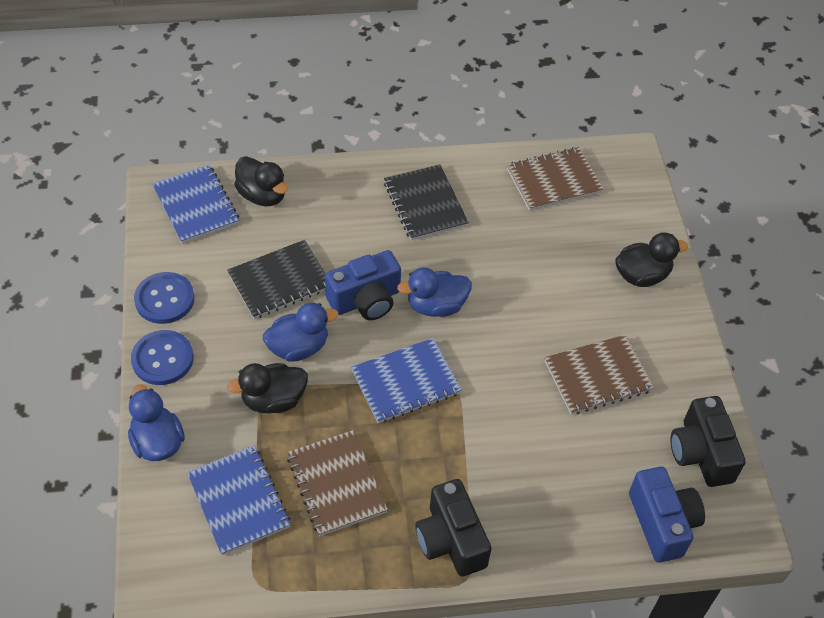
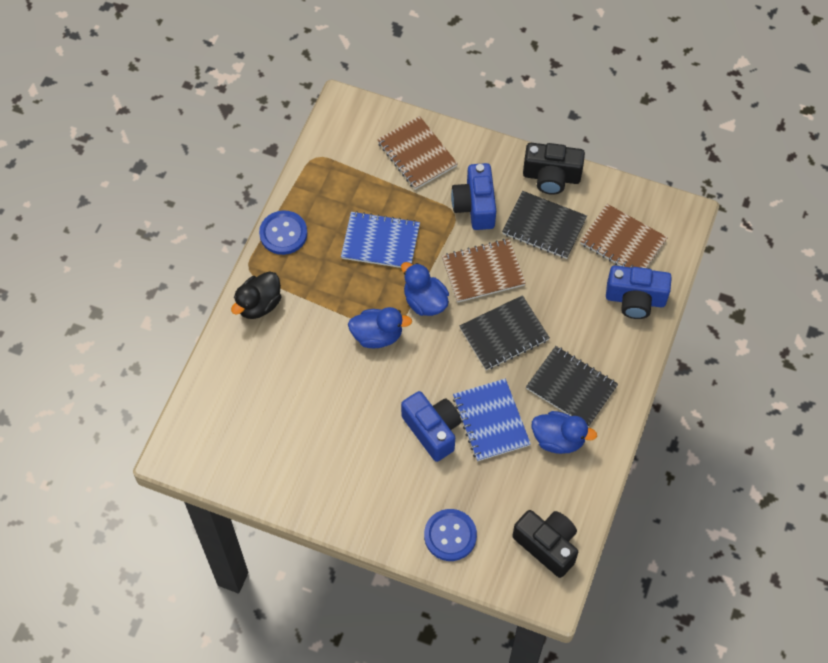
black duck: 3 -> 1
black notebook: 2 -> 3
blue camera: 2 -> 3
blue notebook: 3 -> 2

